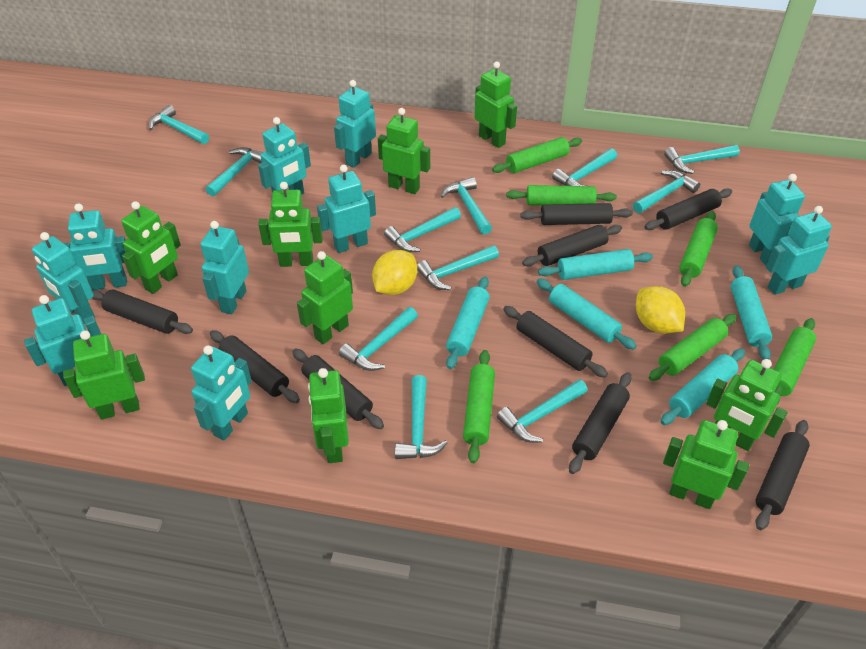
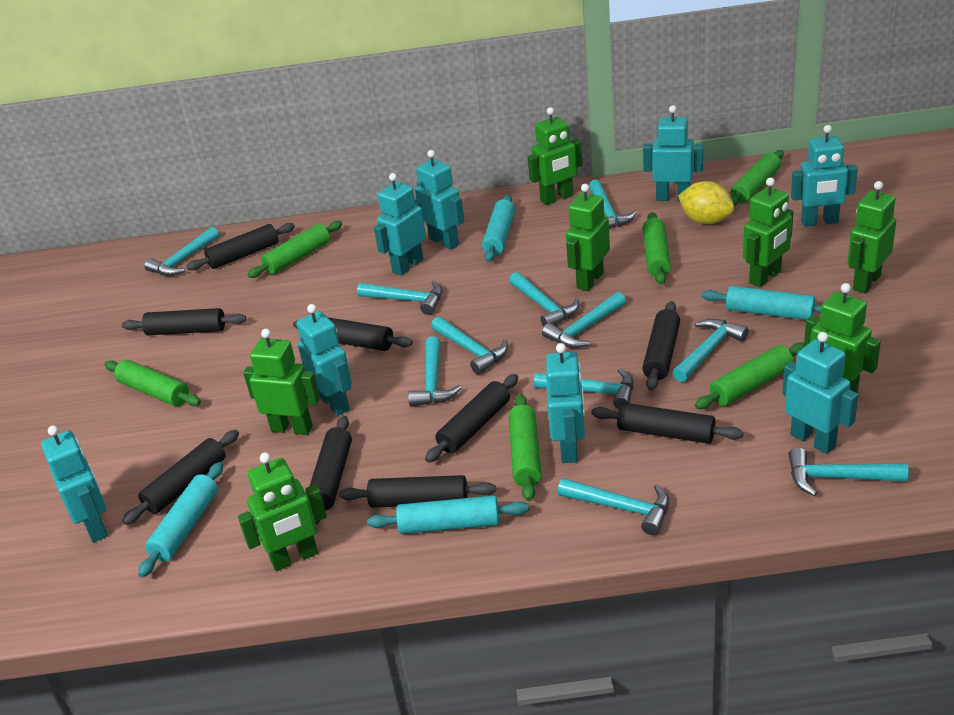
green robot: 9 -> 7
turquoise robot: 10 -> 8
turquoise rolling pin: 5 -> 4
yellow lemon: 2 -> 1

